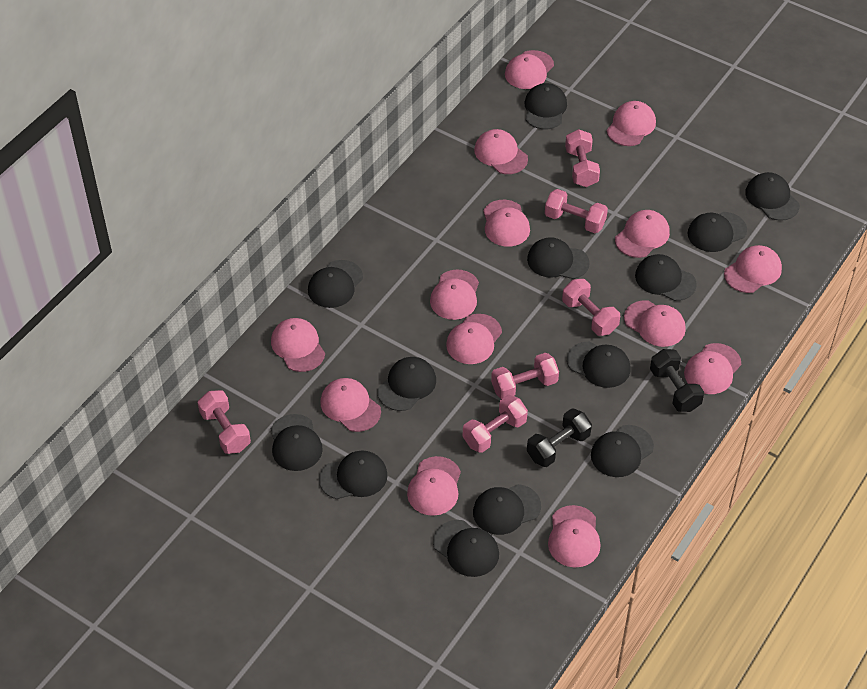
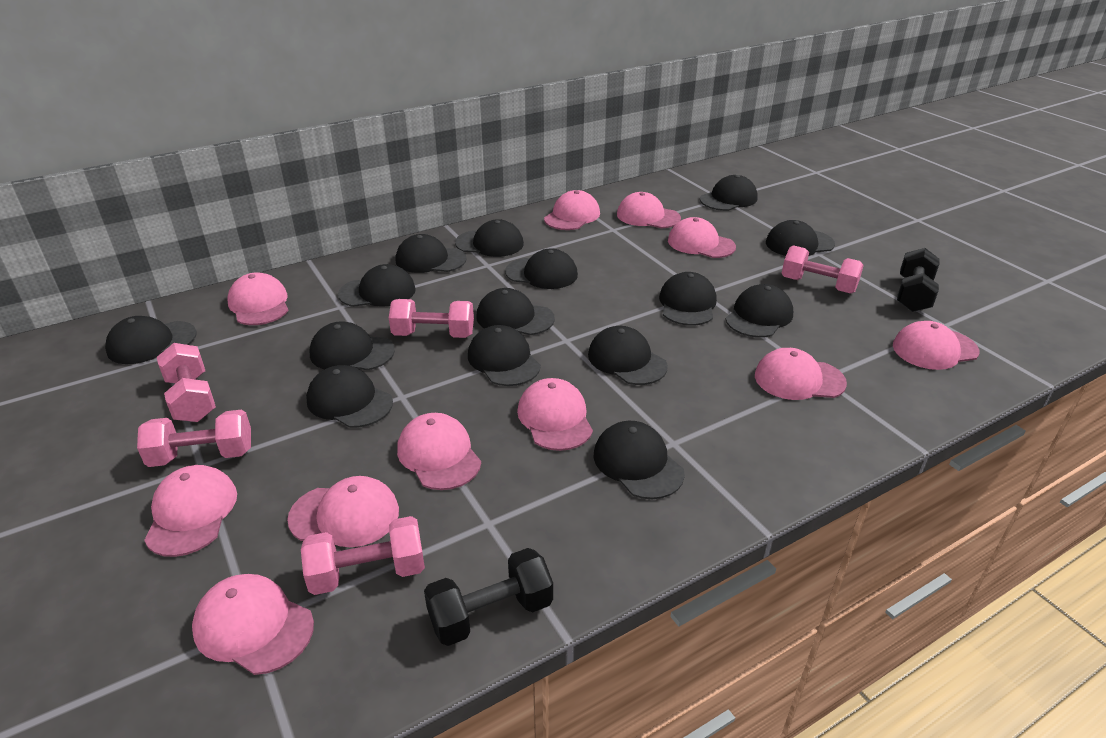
black cap: 13 -> 15
pink cap: 14 -> 11
pink dumbbell: 6 -> 5

